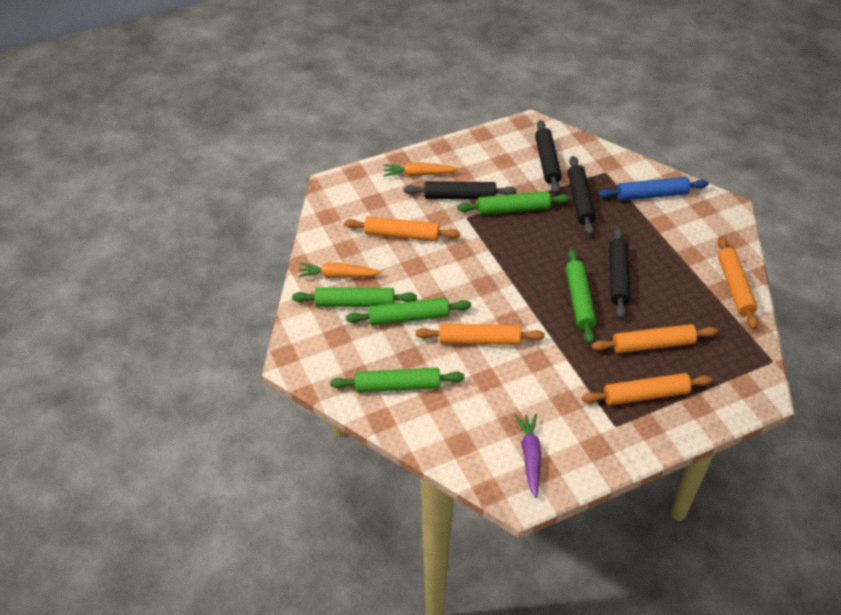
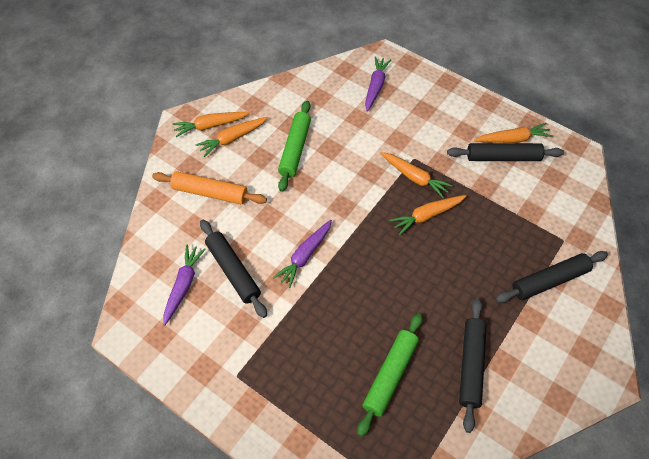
blue rolling pin: 1 -> 0
green rolling pin: 5 -> 2
orange carrot: 2 -> 5
orange rolling pin: 5 -> 1
purple carrot: 1 -> 3

